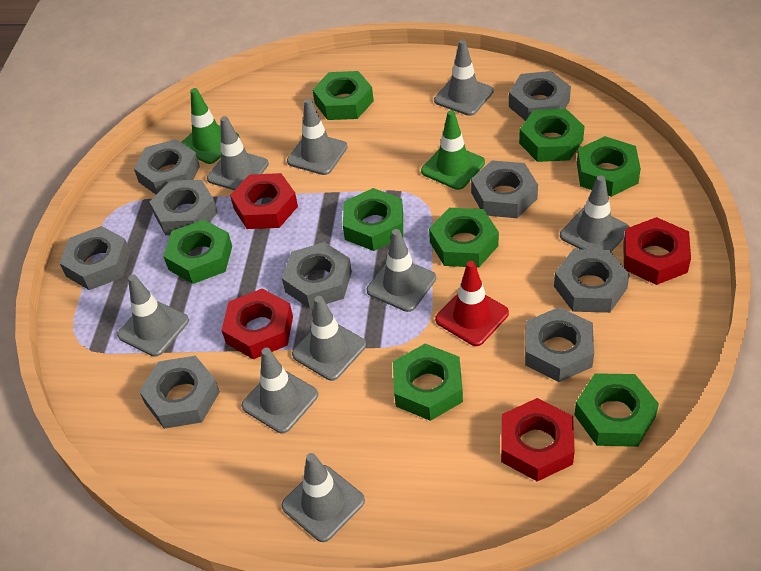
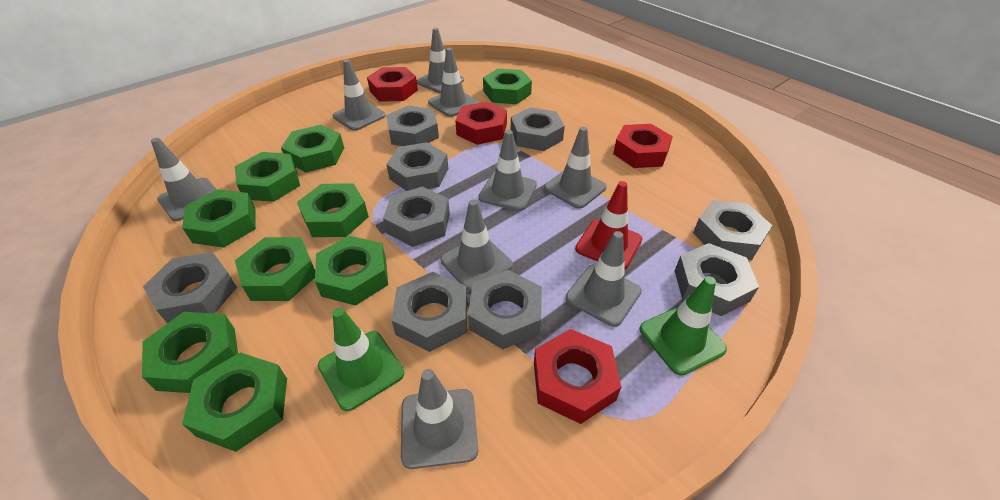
green nut: 8 -> 9

